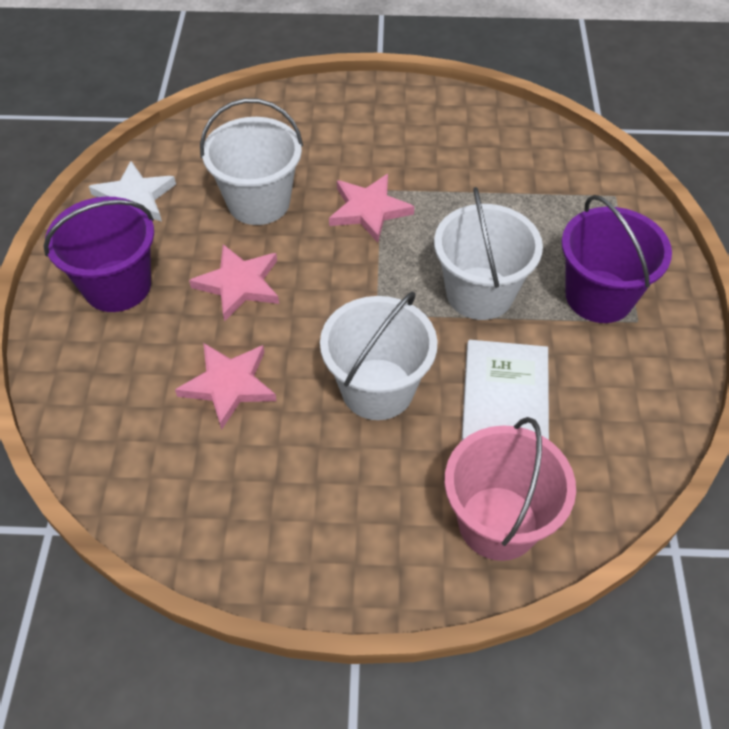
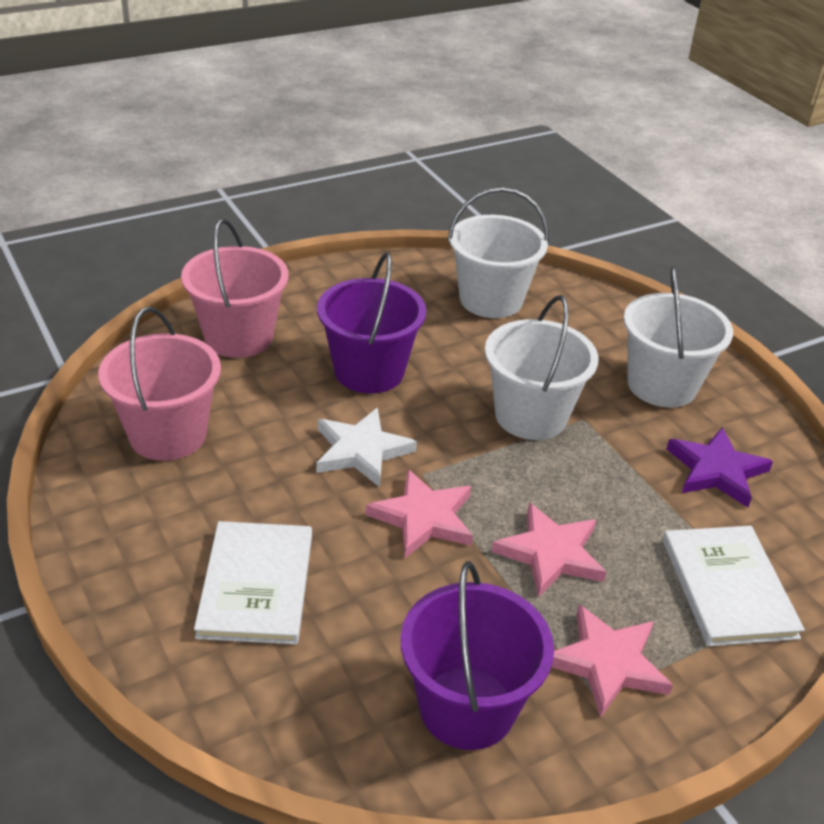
pink bucket: 1 -> 2
purple star: 0 -> 1
white book: 1 -> 2

